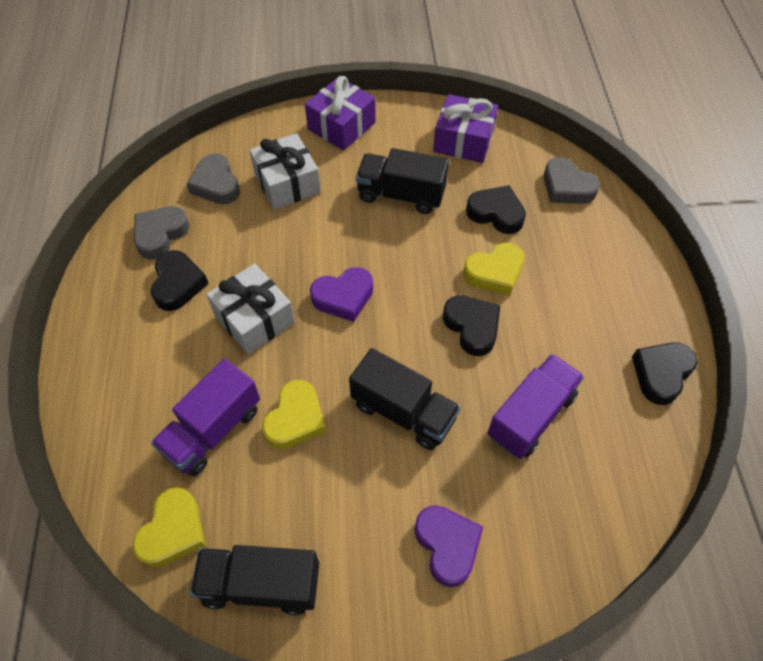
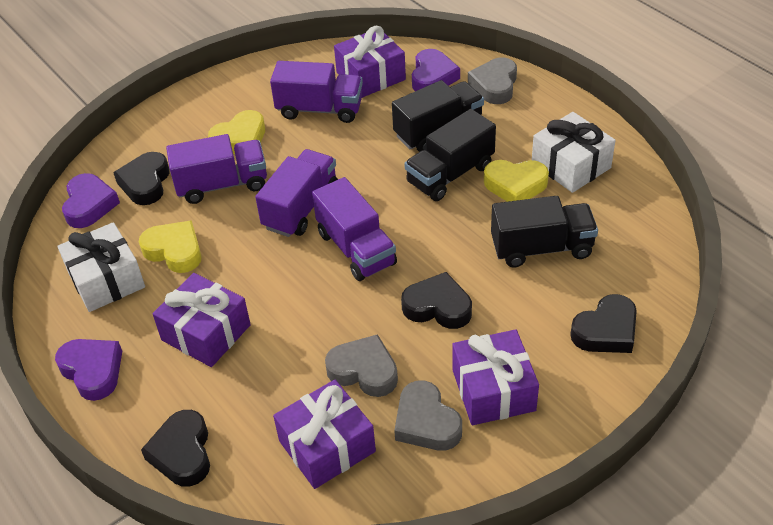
purple gift: 2 -> 4
purple heart: 2 -> 3
purple truck: 2 -> 4

